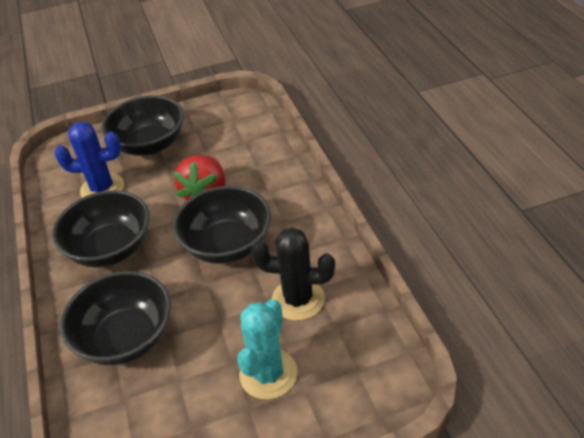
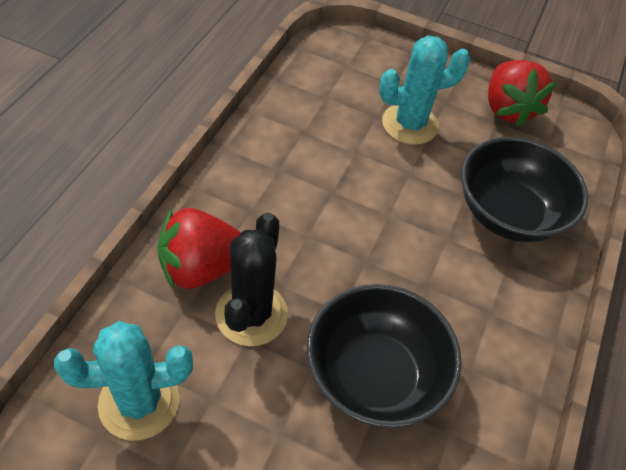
black bowl: 4 -> 2
blue cactus: 1 -> 0
red strawberry: 1 -> 2
turquoise cactus: 1 -> 2

